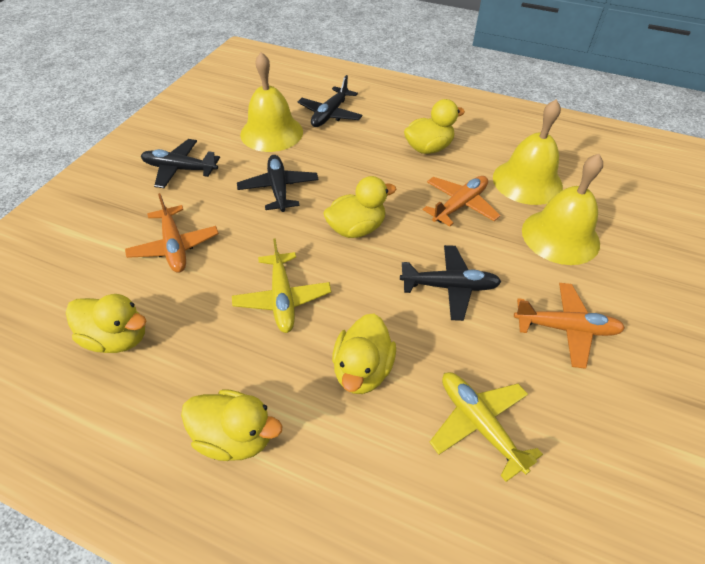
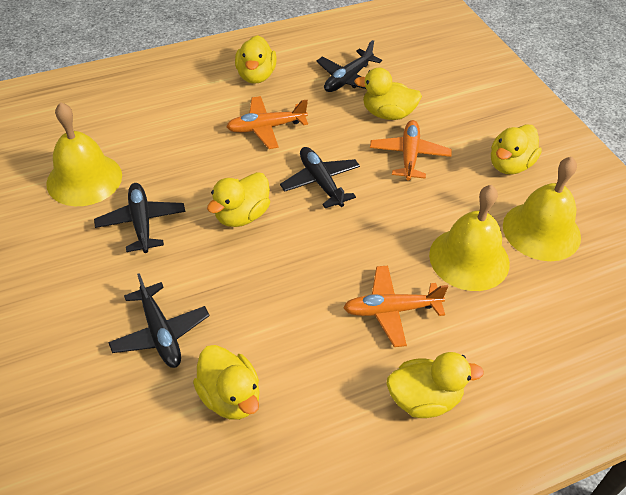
yellow duck: 5 -> 6
yellow plane: 2 -> 0

